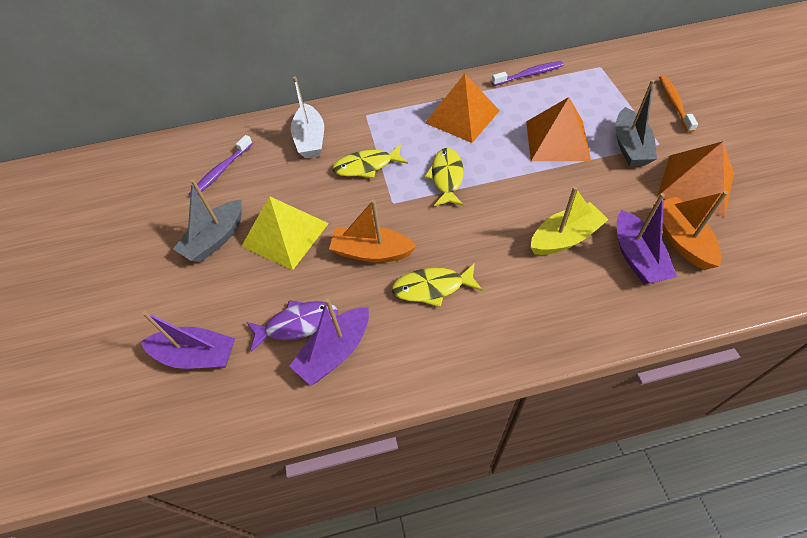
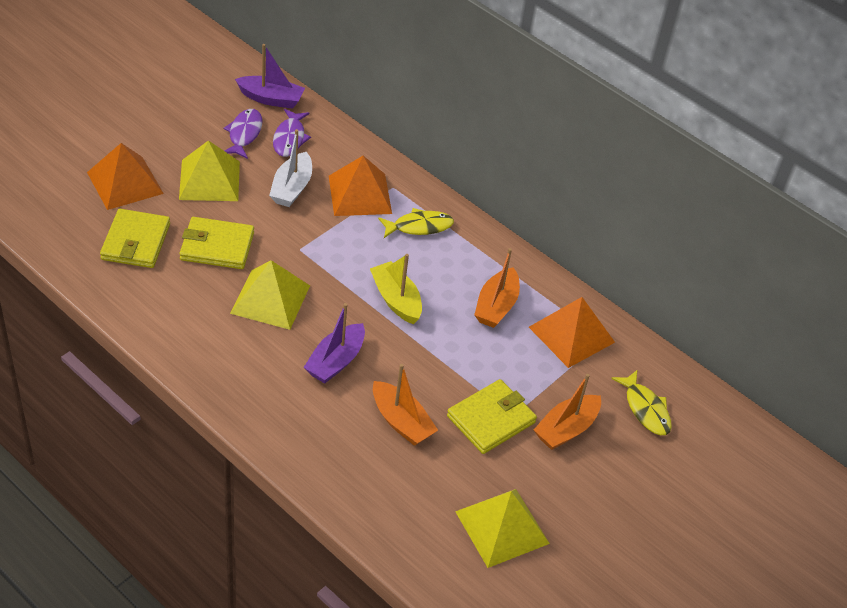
grey boat: 2 -> 0
orange boat: 2 -> 3
orange toothbrush: 1 -> 0
purple boat: 3 -> 2
purple fish: 1 -> 2
purple toothbrush: 2 -> 0
yellow fish: 3 -> 2
yellow pyramid: 1 -> 3
yellow wallet: 0 -> 3

